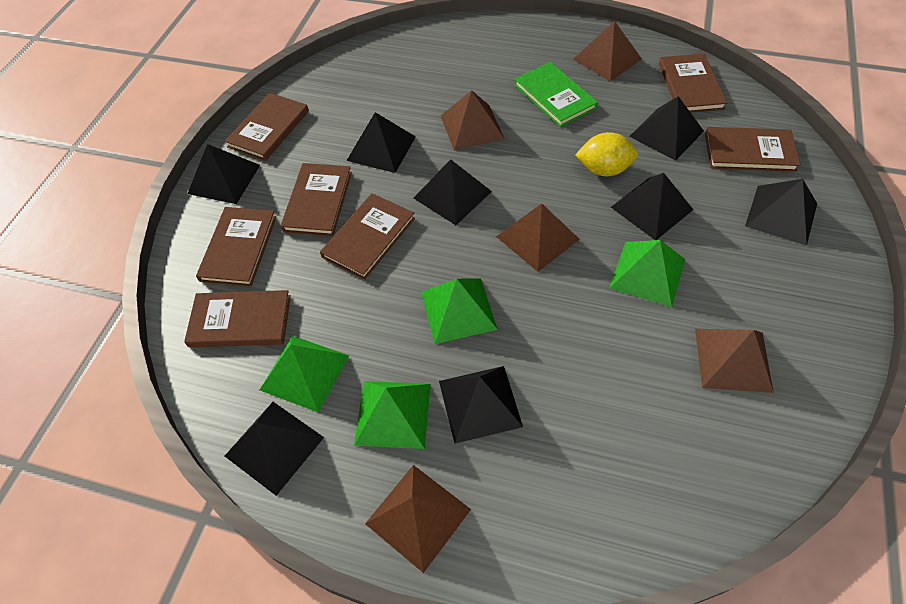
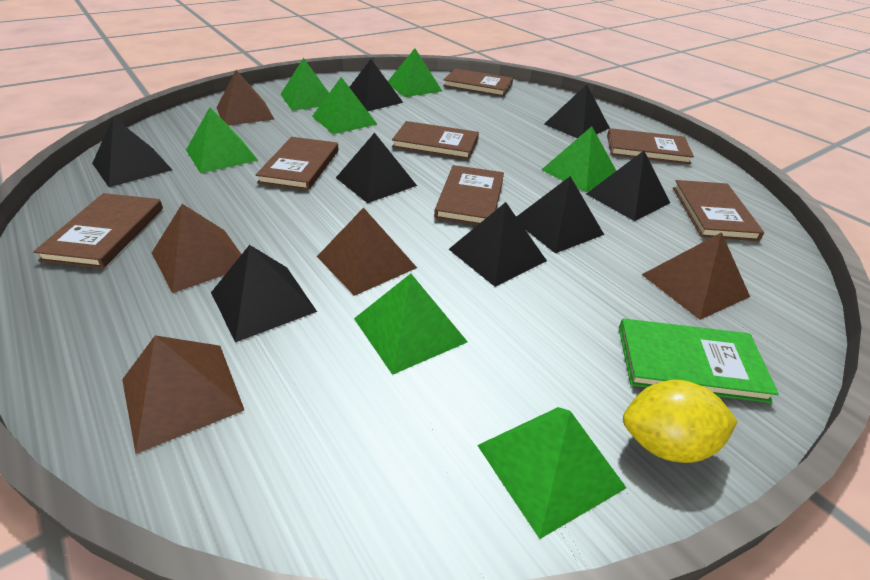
green pyramid: 4 -> 7

